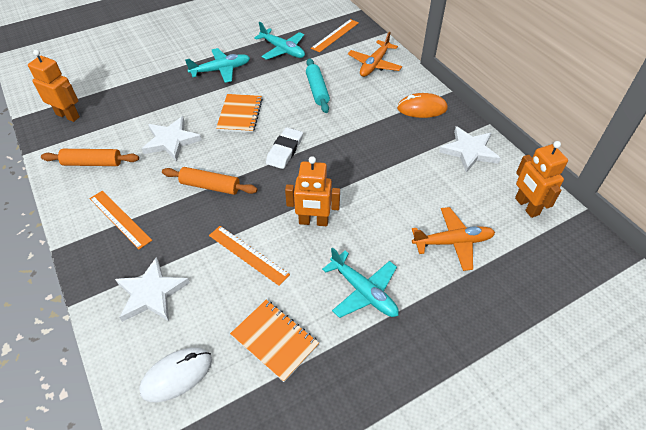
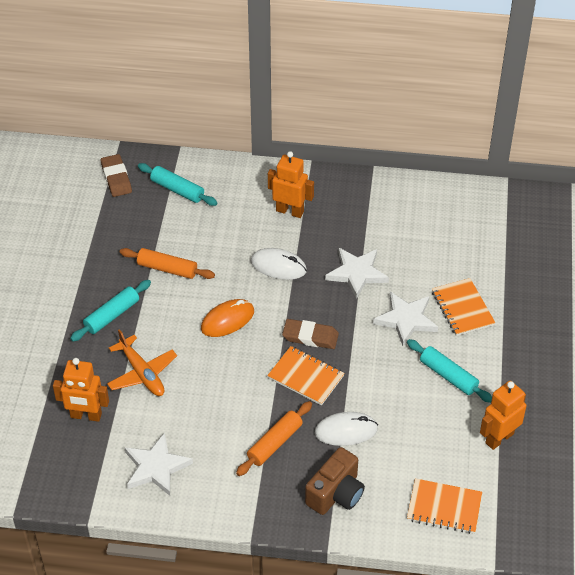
brown camera: 0 -> 1
brown eraser: 0 -> 2
orange notebook: 2 -> 3
orange plane: 2 -> 1
orange ruler: 3 -> 0
turquoise plane: 3 -> 0
turquoise rolling pin: 1 -> 3
white eraser: 1 -> 0
white mouse: 1 -> 2

